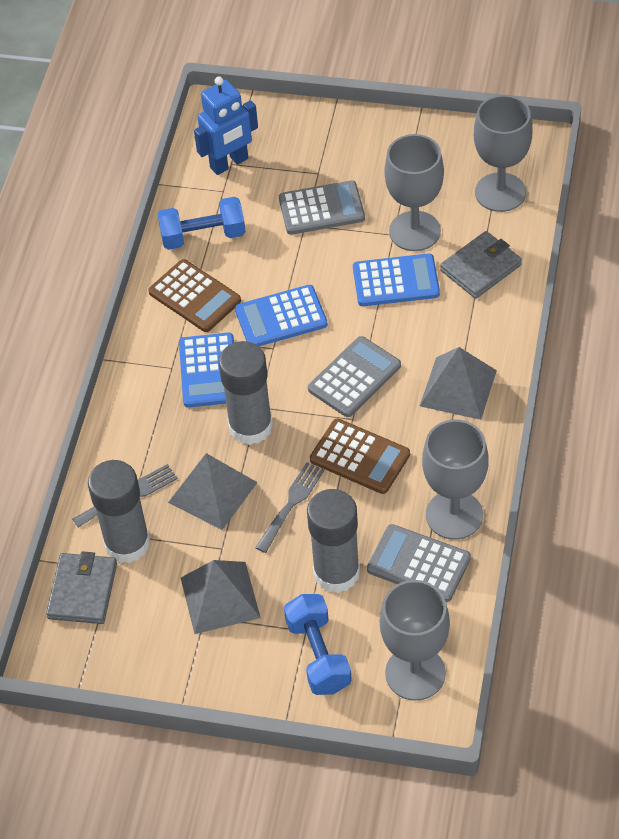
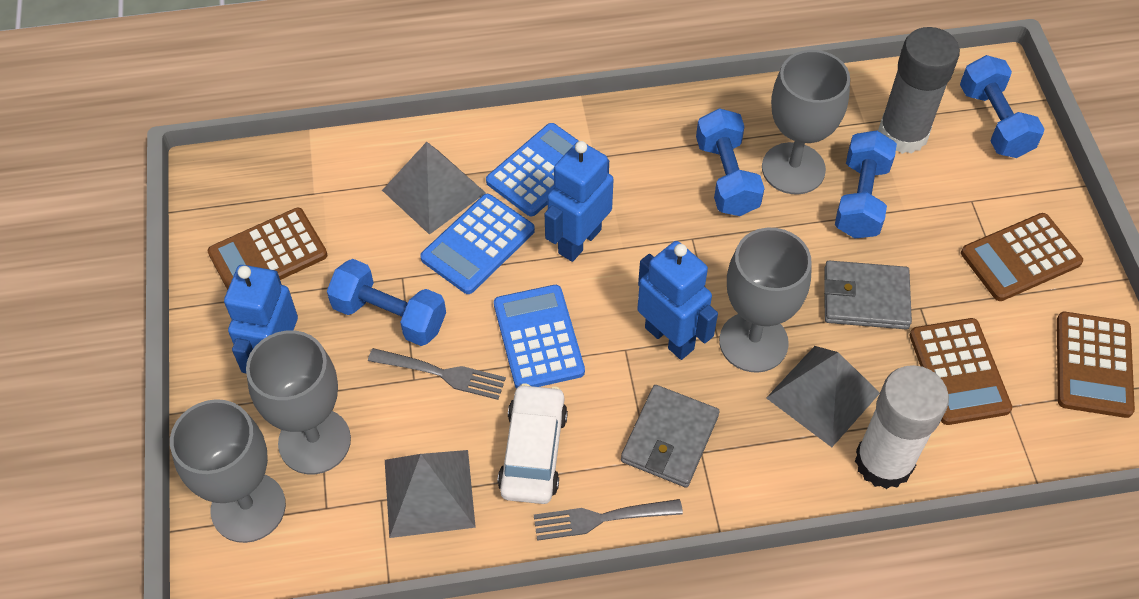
blue dumbbell: 2 -> 4
blue robot: 1 -> 3
brown calculator: 2 -> 4
grey calculator: 3 -> 0
grey glue stick: 3 -> 1
white car: 0 -> 1
white glue stick: 0 -> 1

